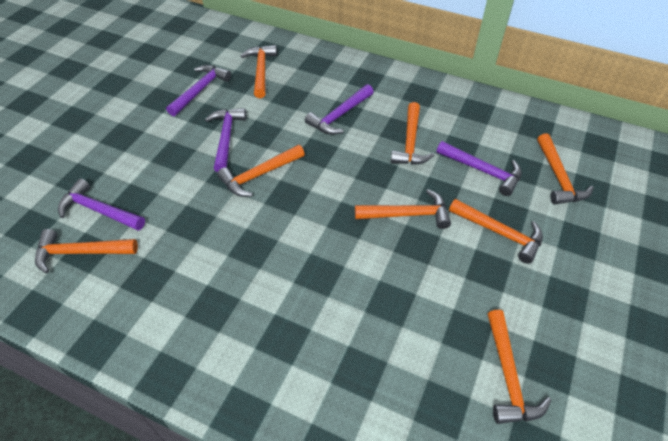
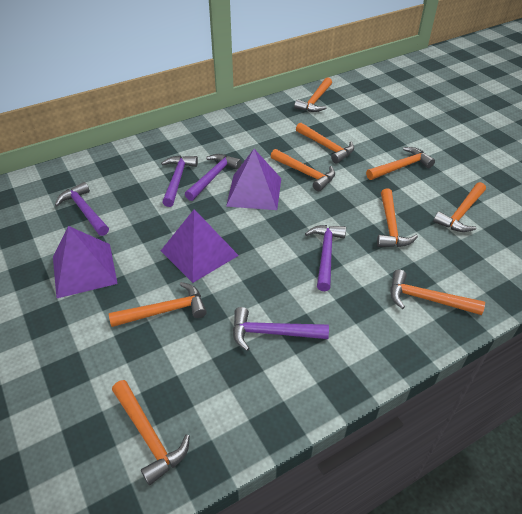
orange hammer: 8 -> 9
purple pyramid: 0 -> 3

